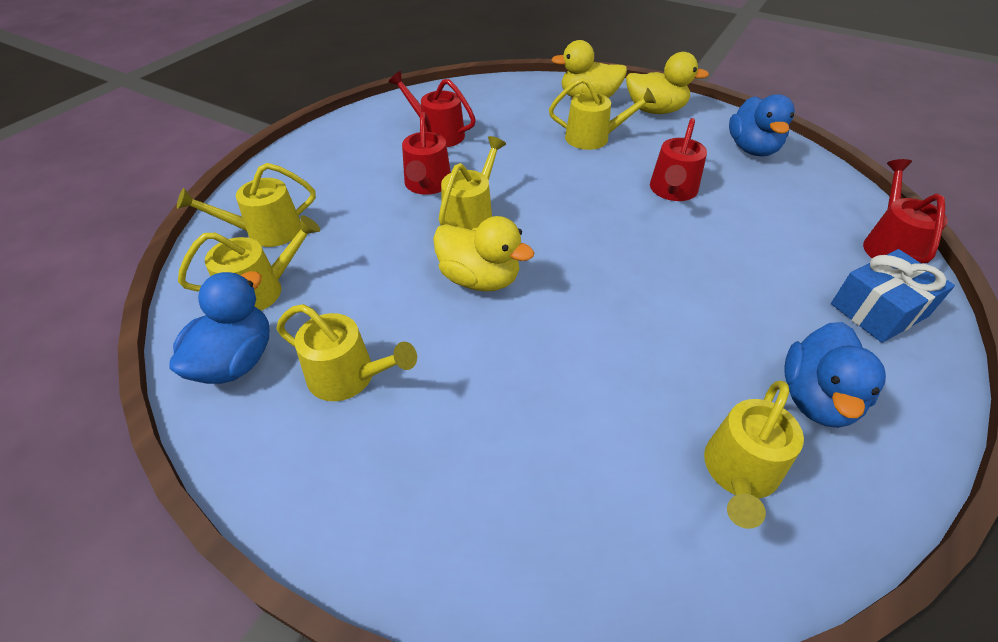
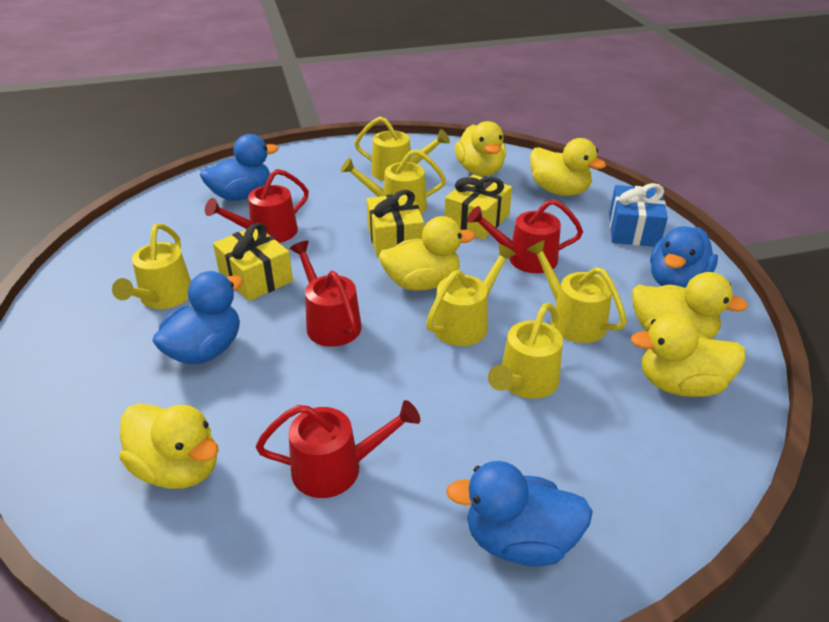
blue duck: 3 -> 4
yellow duck: 3 -> 6
yellow gift: 0 -> 3

